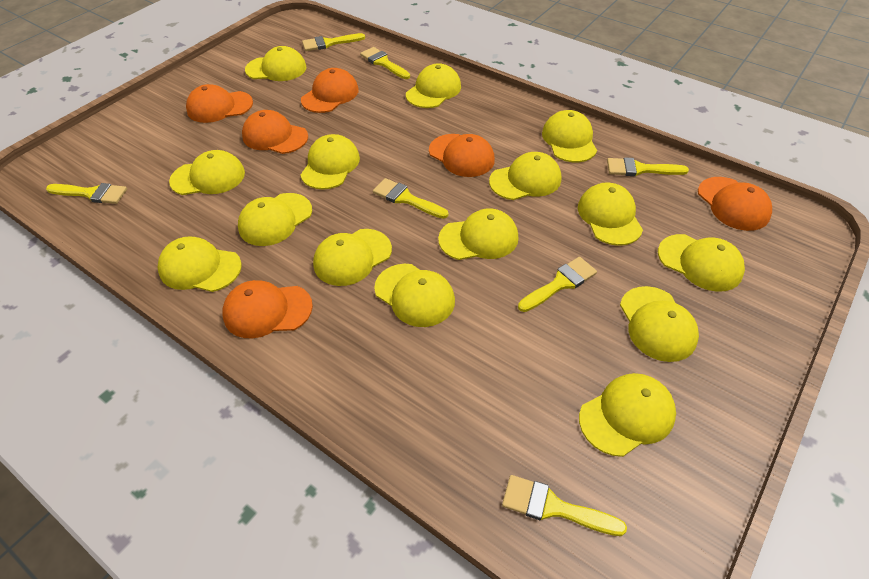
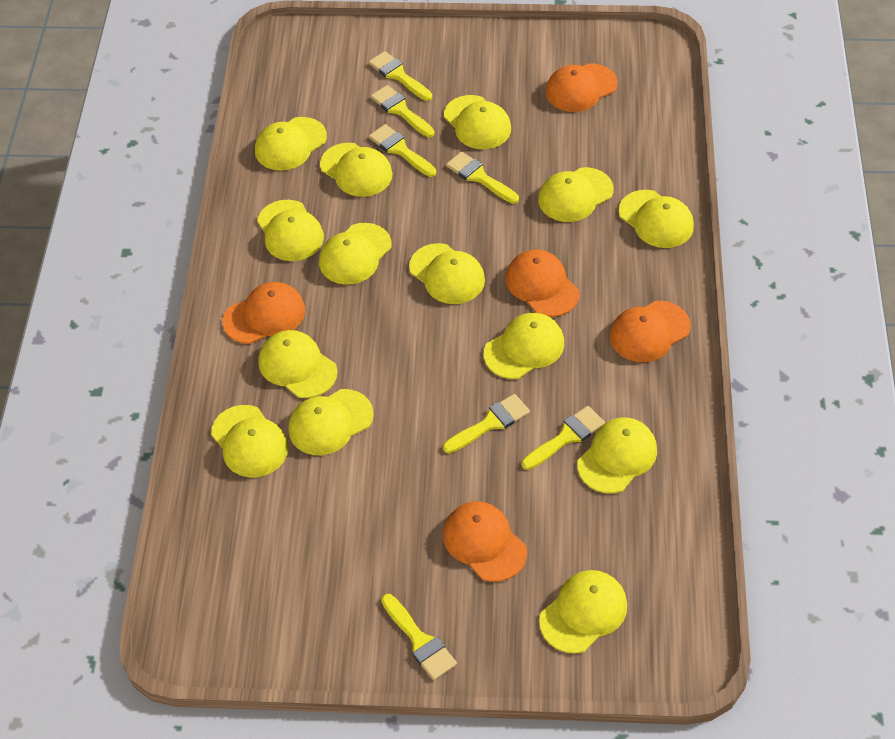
orange cap: 6 -> 5
yellow cap: 15 -> 14

